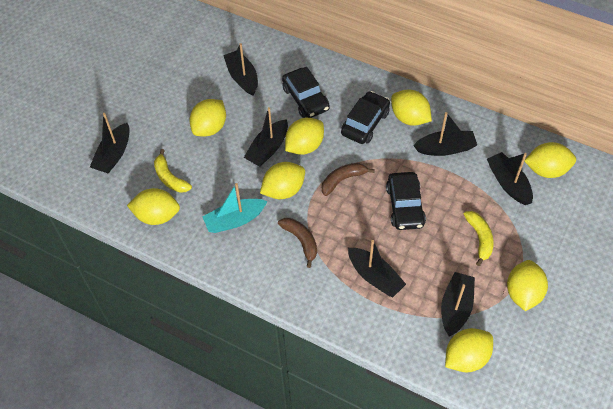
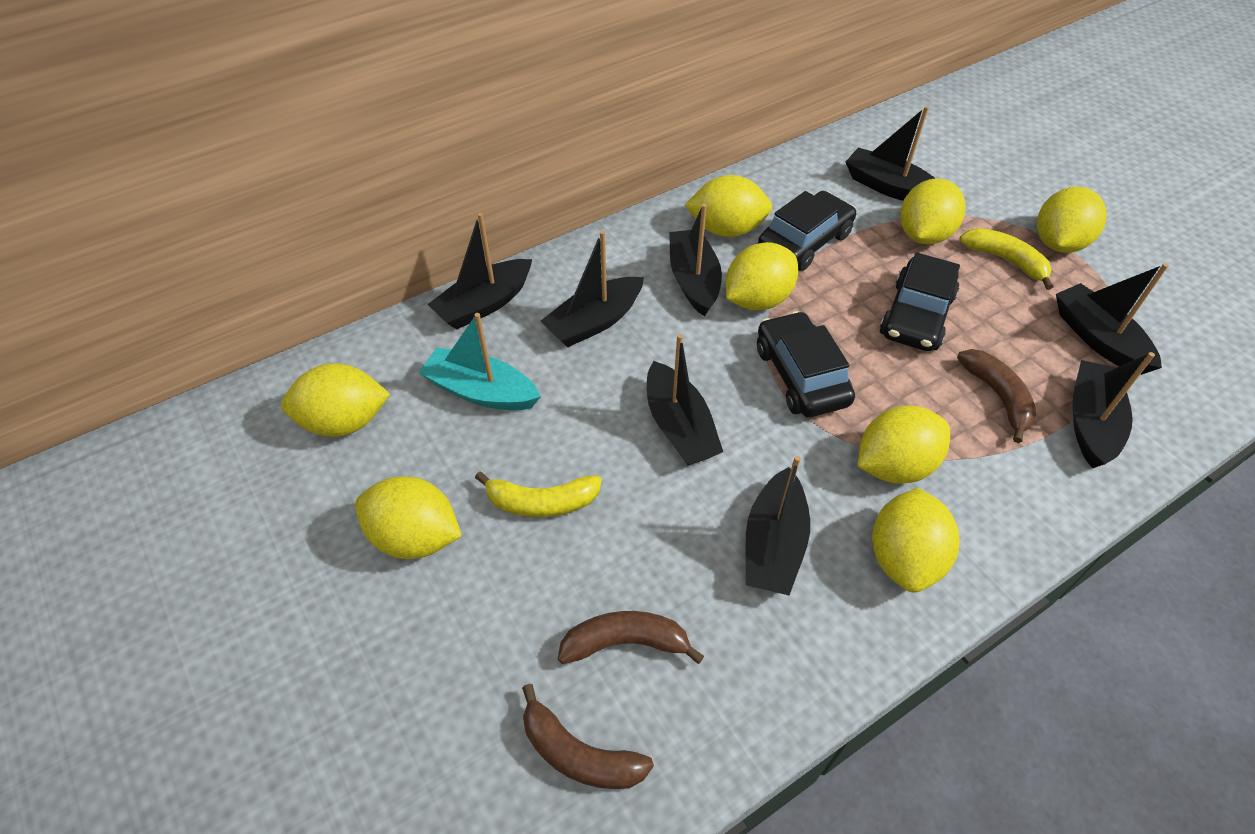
black boat: 7 -> 8
brown banana: 2 -> 3

